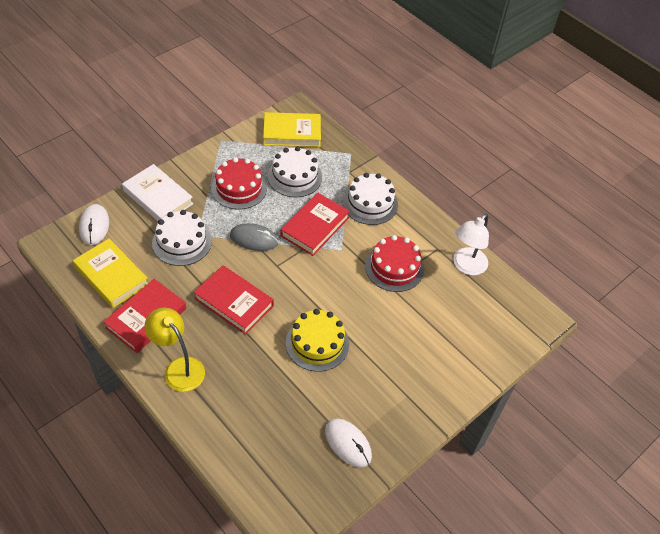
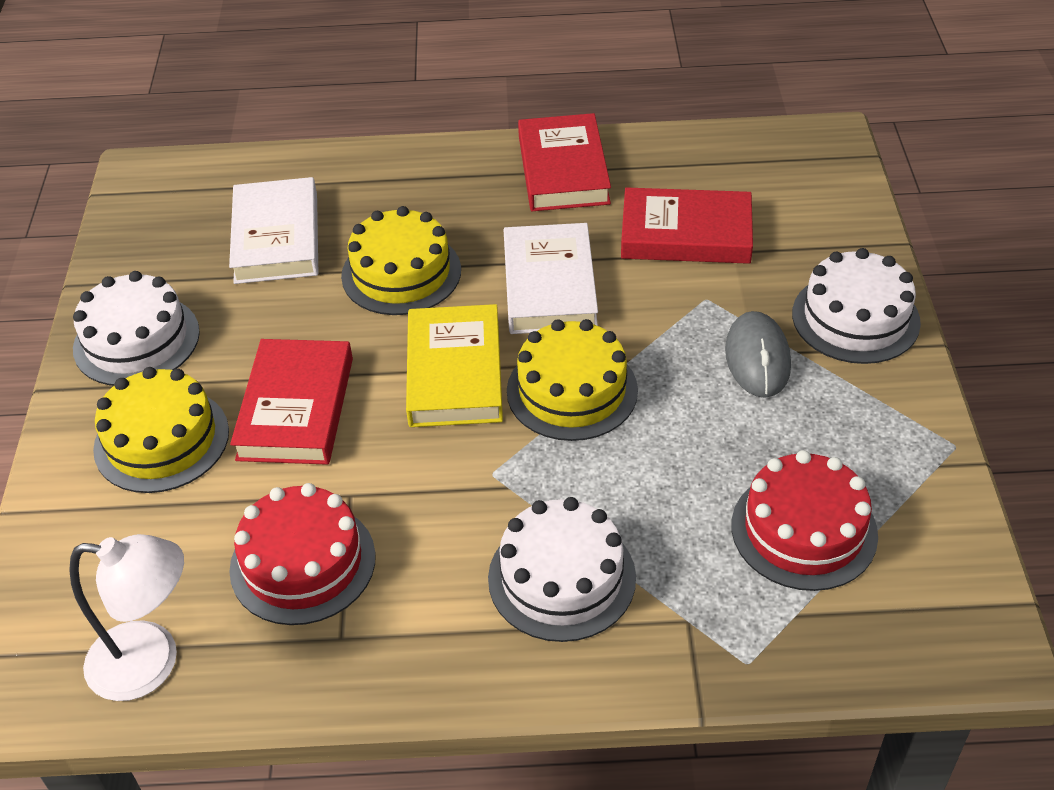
white book: 1 -> 2
white mouse: 2 -> 0
yellow book: 2 -> 1
yellow cake: 1 -> 3
yellow lamp: 1 -> 0

